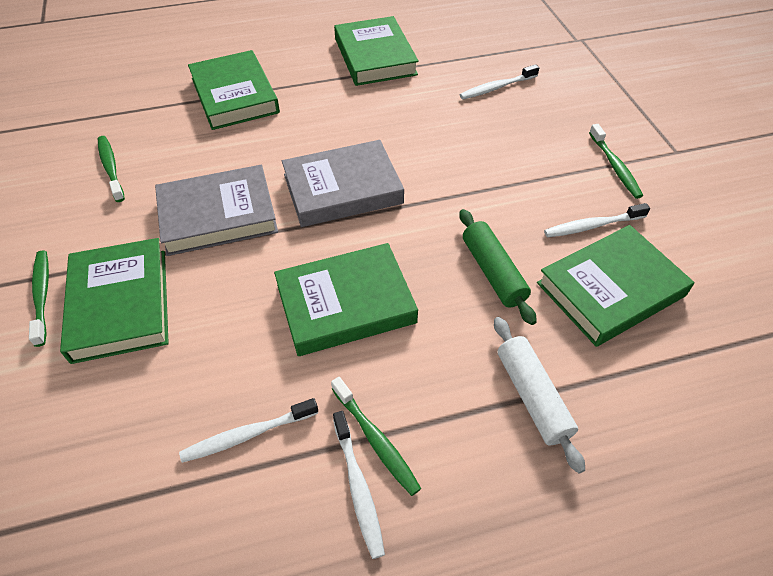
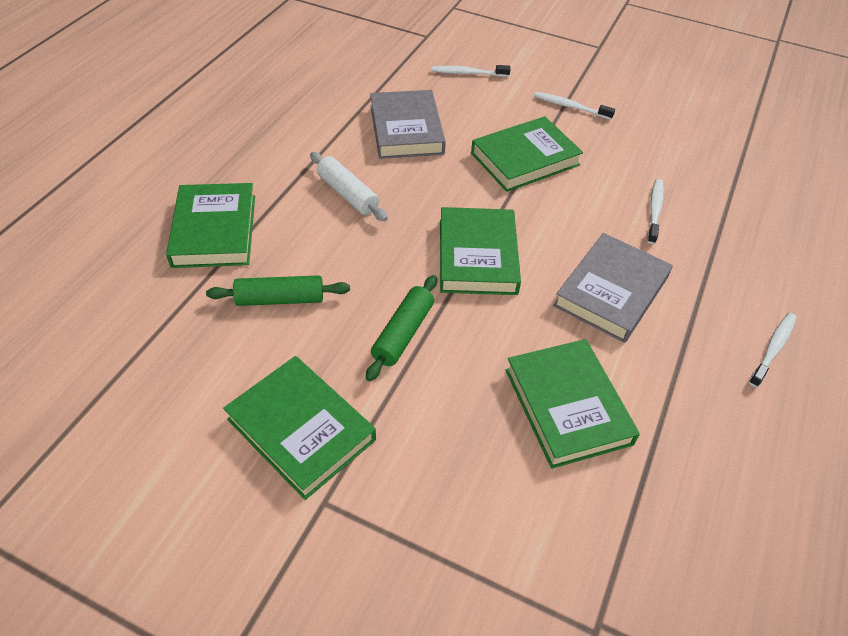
green rolling pin: 1 -> 2
green toothbrush: 4 -> 0

